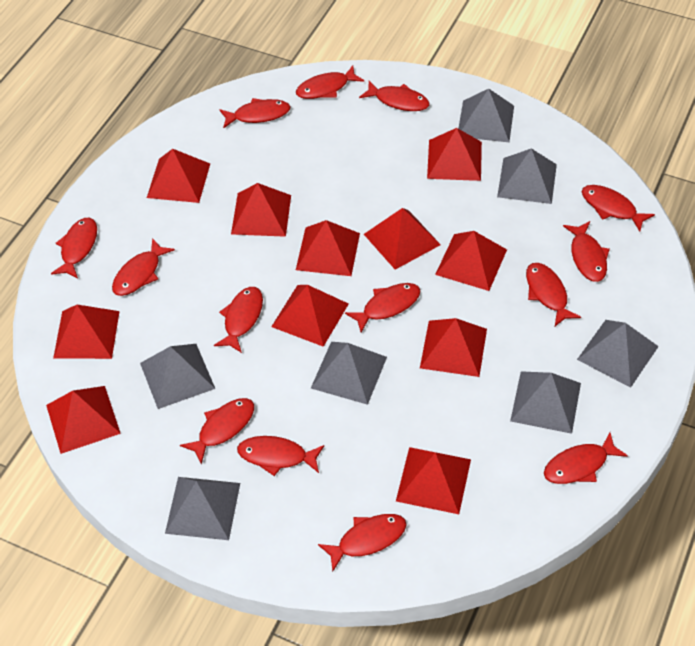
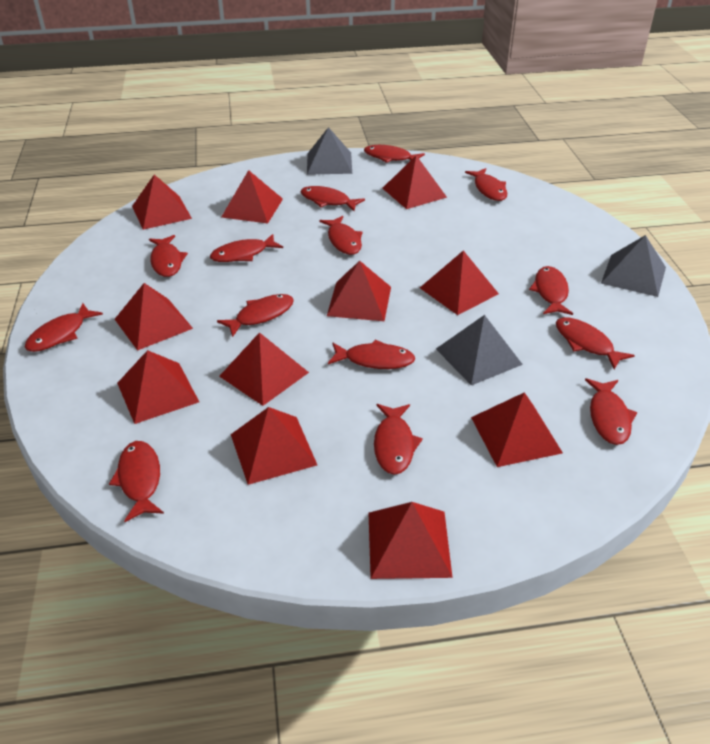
grey pyramid: 7 -> 3

